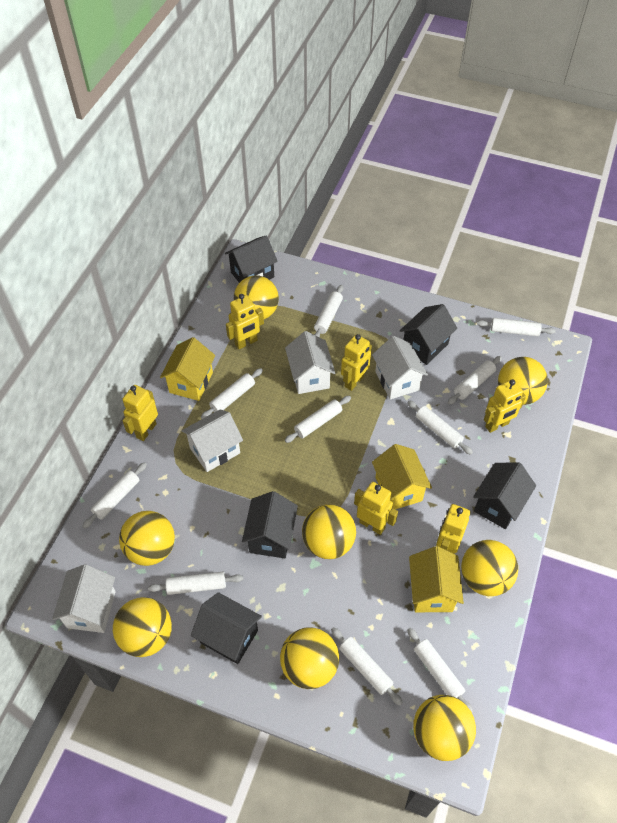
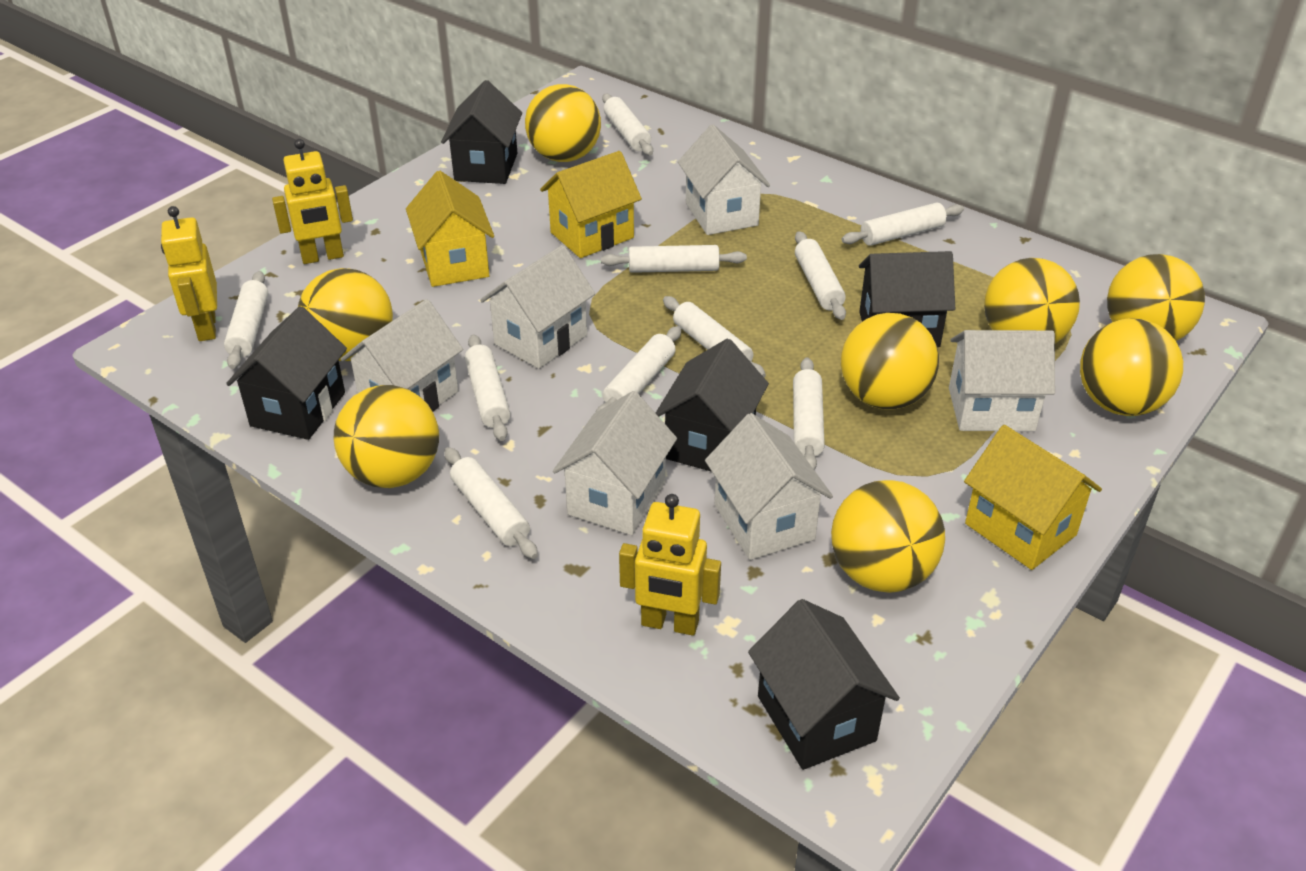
white house: 4 -> 6
yellow robot: 6 -> 3

